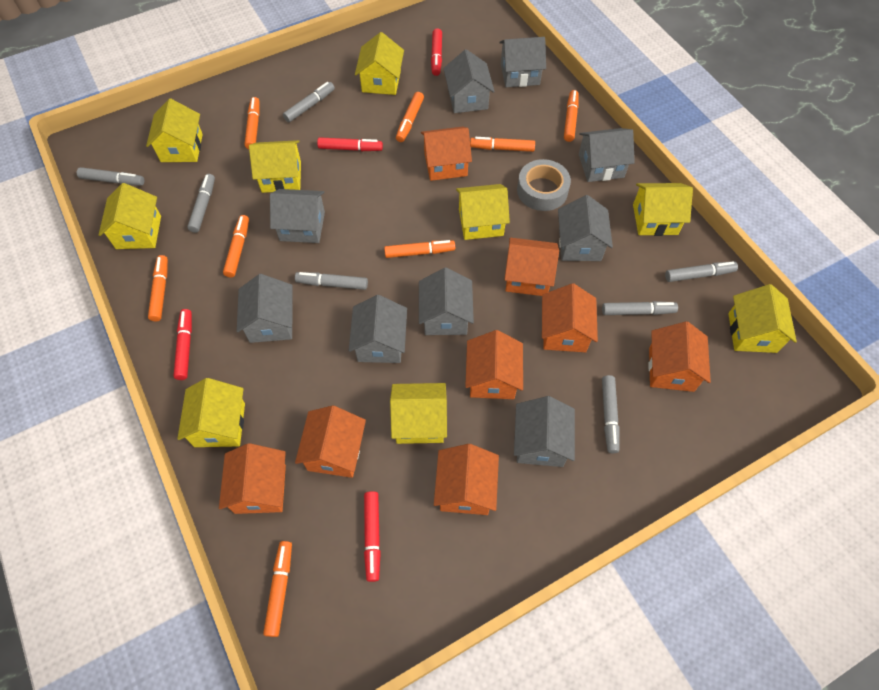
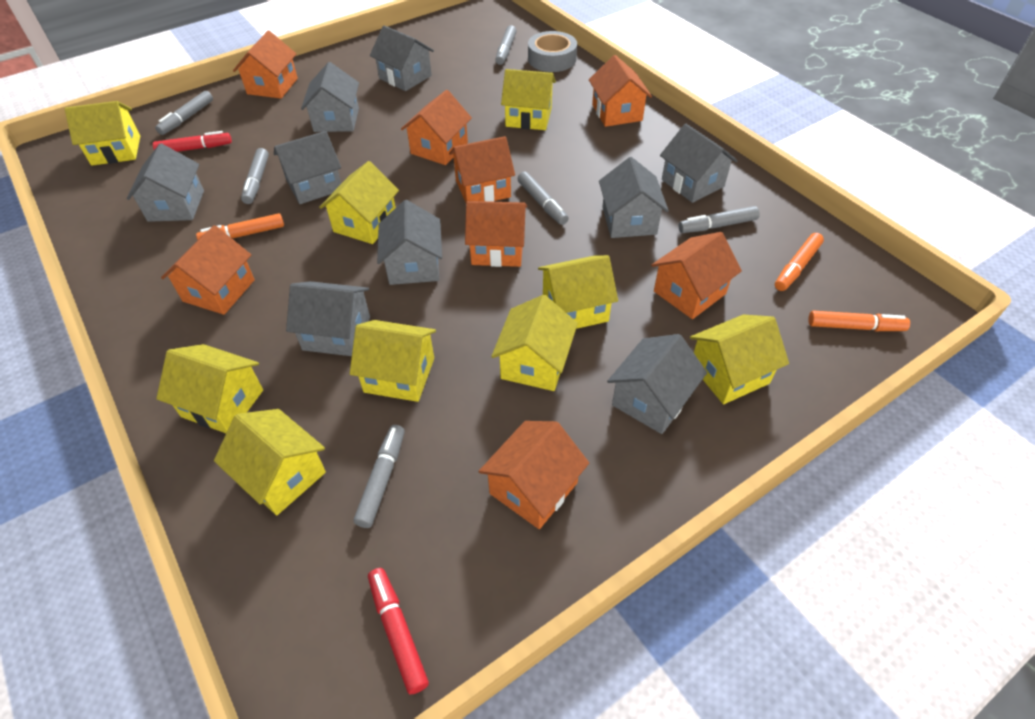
grey marker: 7 -> 6
orange marker: 8 -> 3
red marker: 4 -> 2

